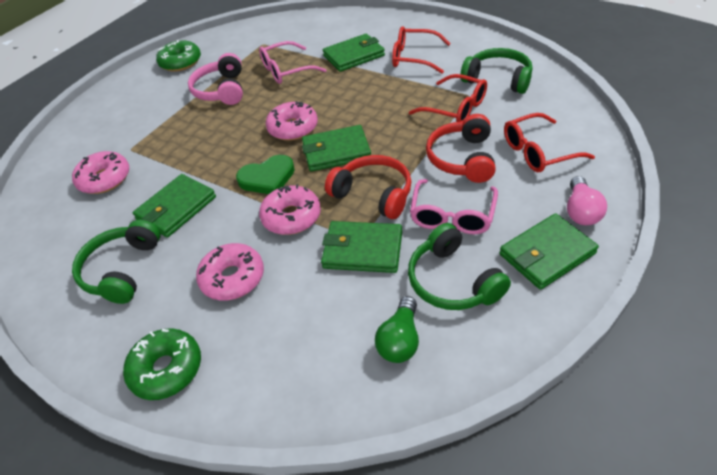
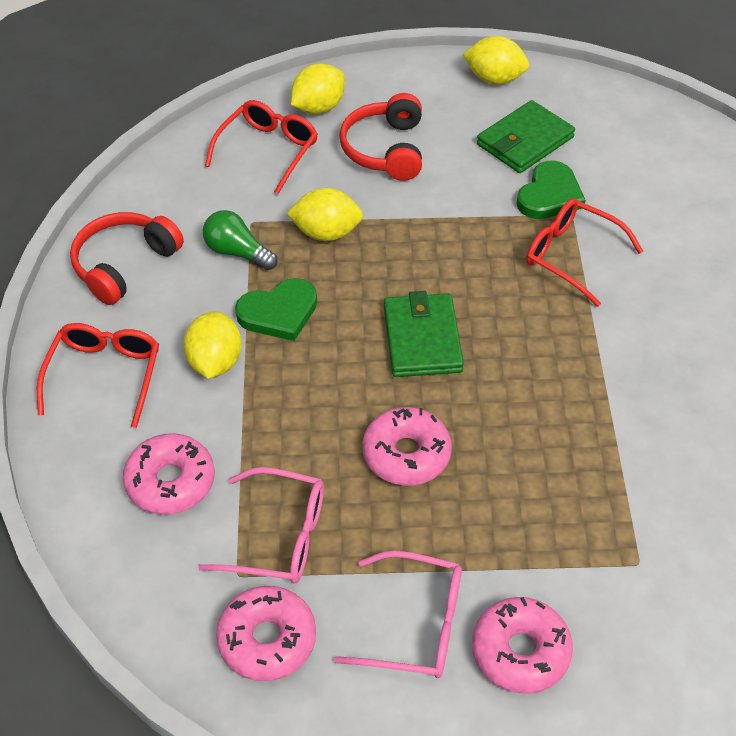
green donut: 2 -> 0
green headphones: 3 -> 0
green heart: 1 -> 2
green wallet: 5 -> 2
pink headphones: 1 -> 0
pink light bulb: 1 -> 0
yellow lemon: 0 -> 4

